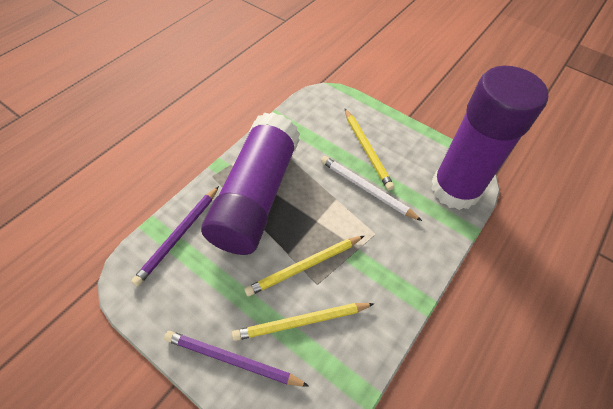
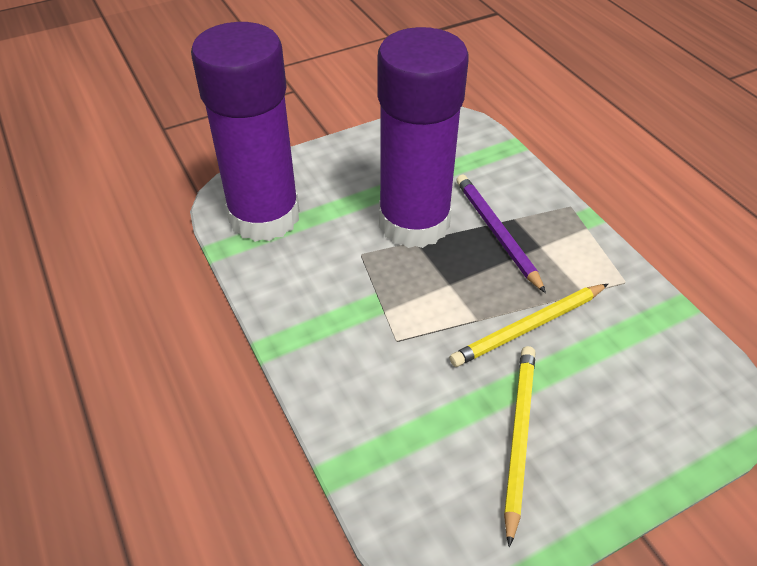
purple pencil: 2 -> 1
white pencil: 1 -> 0
yellow pencil: 3 -> 2

